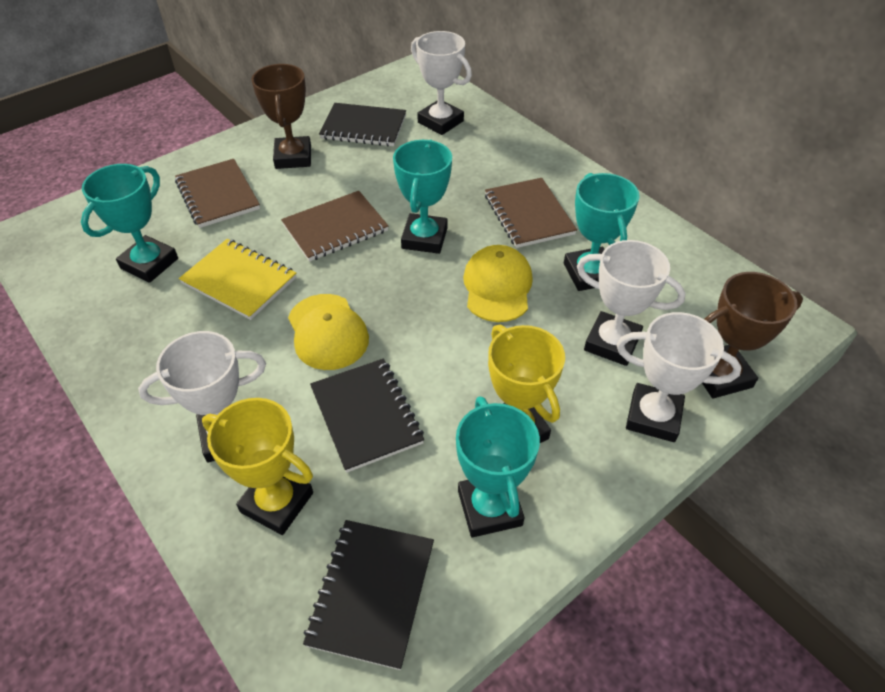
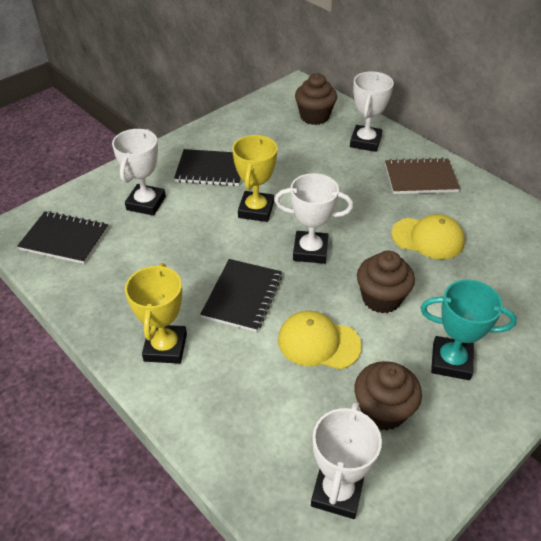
brown cupcake: 0 -> 3
brown notebook: 3 -> 1
brown trophy: 2 -> 0
turquoise trophy: 4 -> 1
yellow notebook: 1 -> 0

